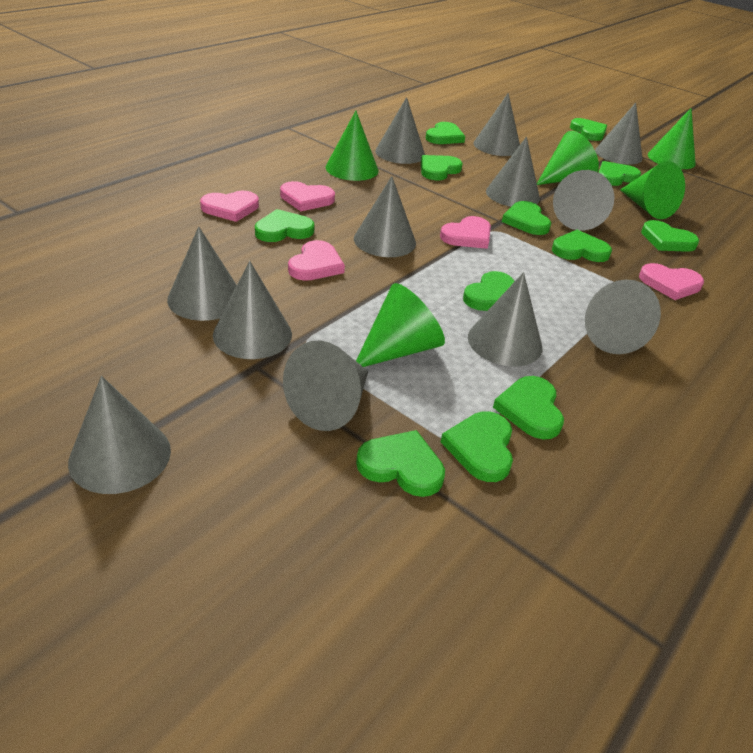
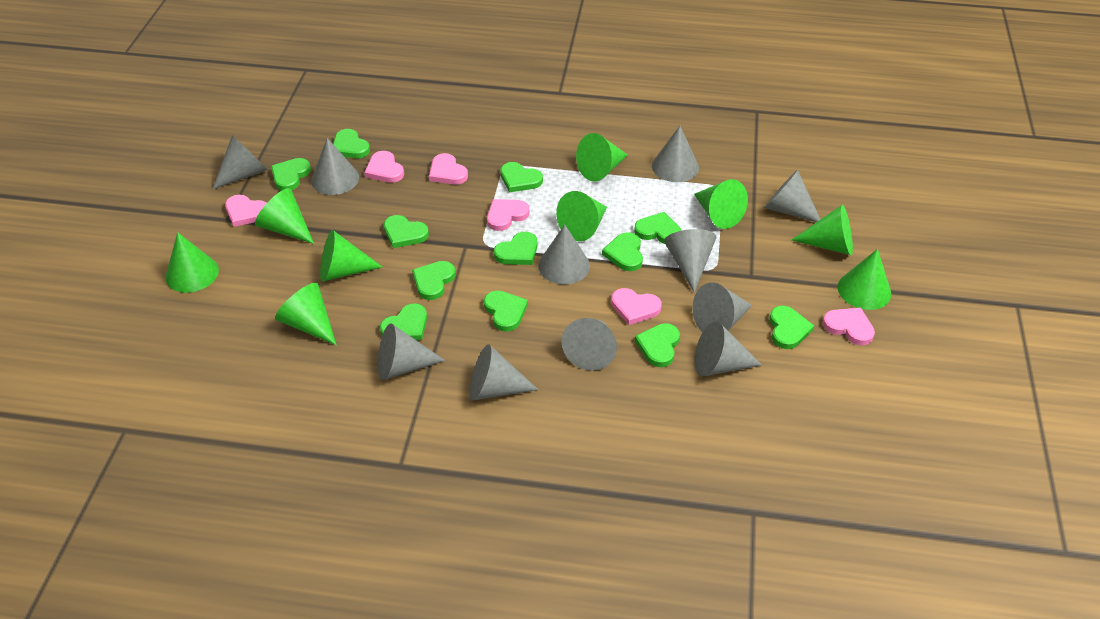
green cone: 5 -> 9
grey cone: 12 -> 11
pink heart: 5 -> 6

